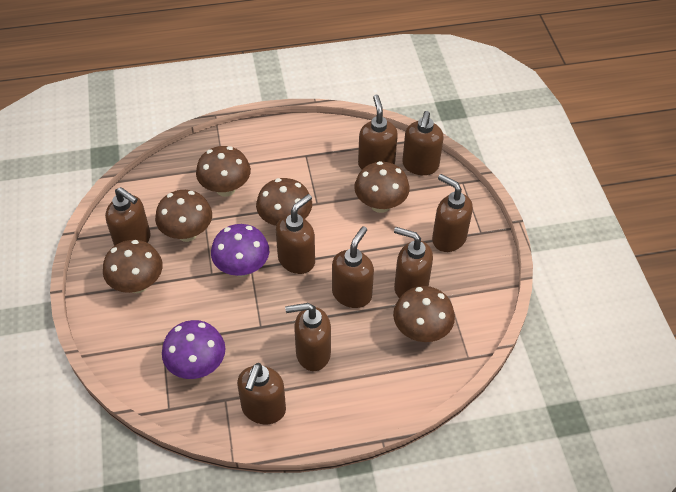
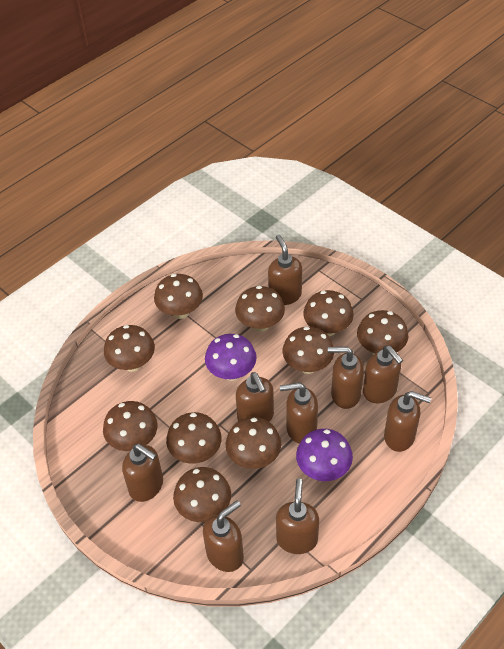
brown mushroom: 6 -> 10

